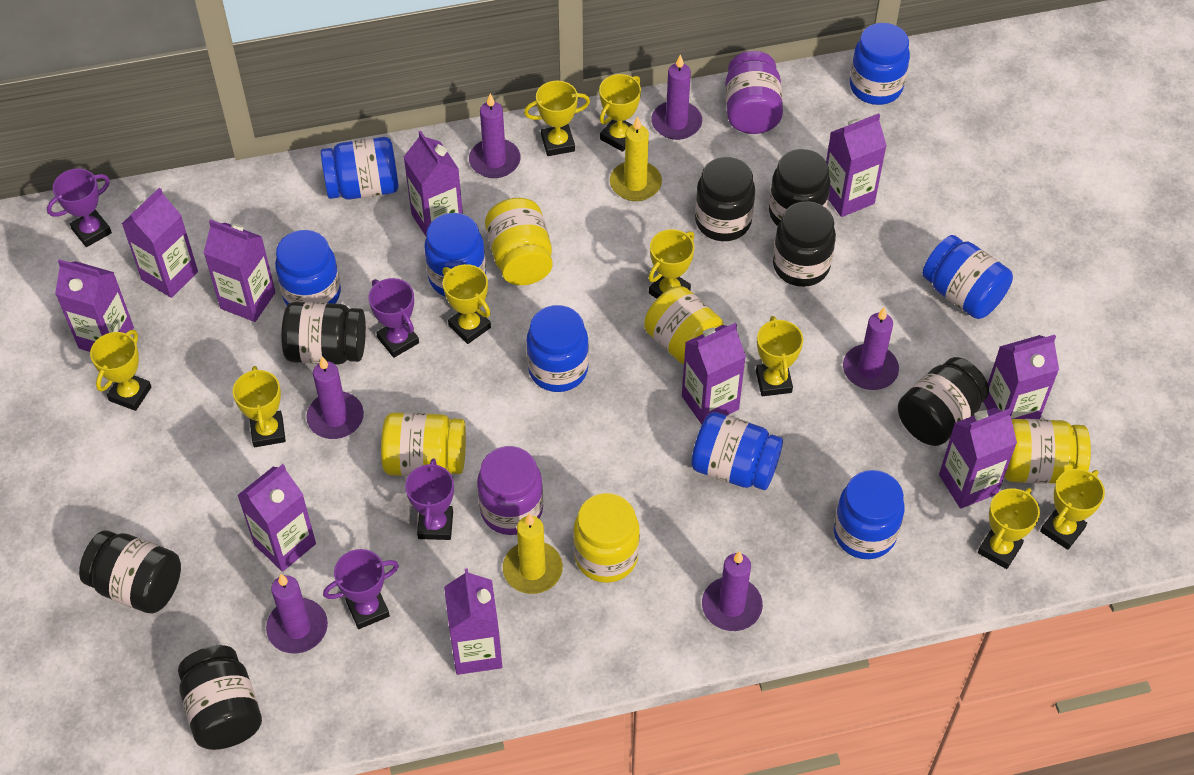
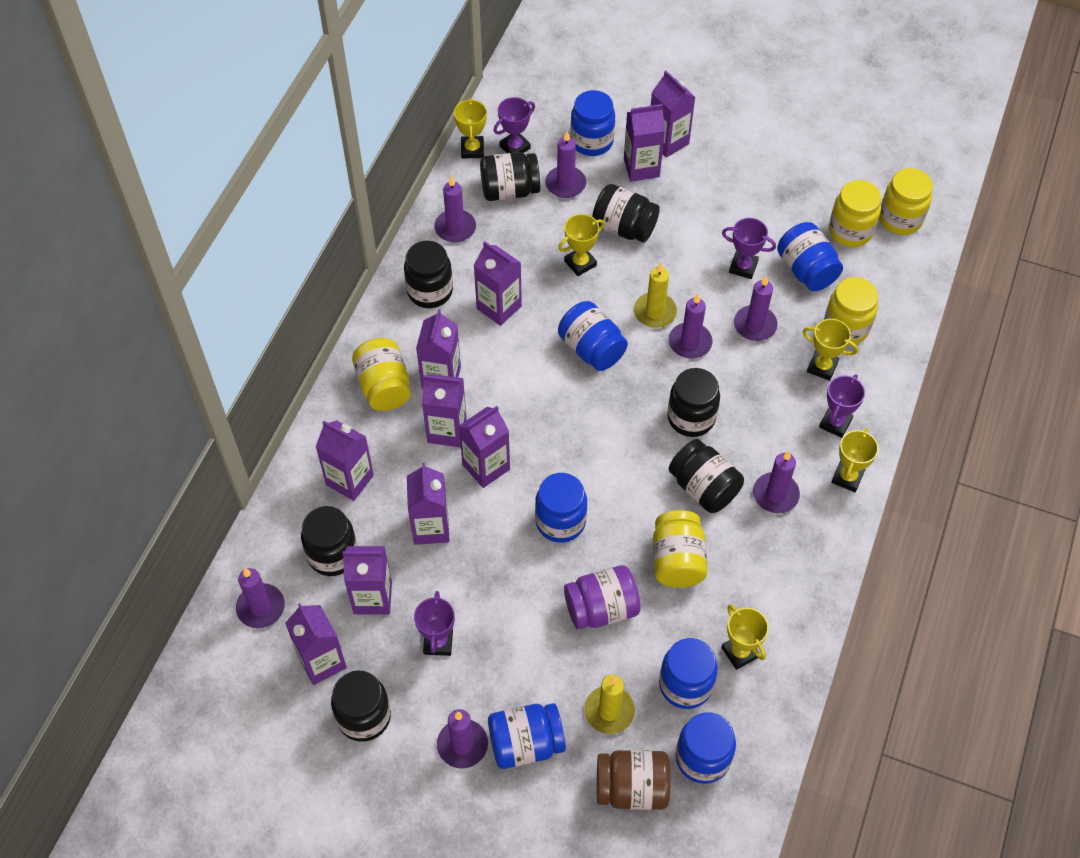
blue jar: 8 -> 7
brown jar: 0 -> 1
purple candle: 6 -> 7
purple jar: 2 -> 1
yellow trophy: 9 -> 5

